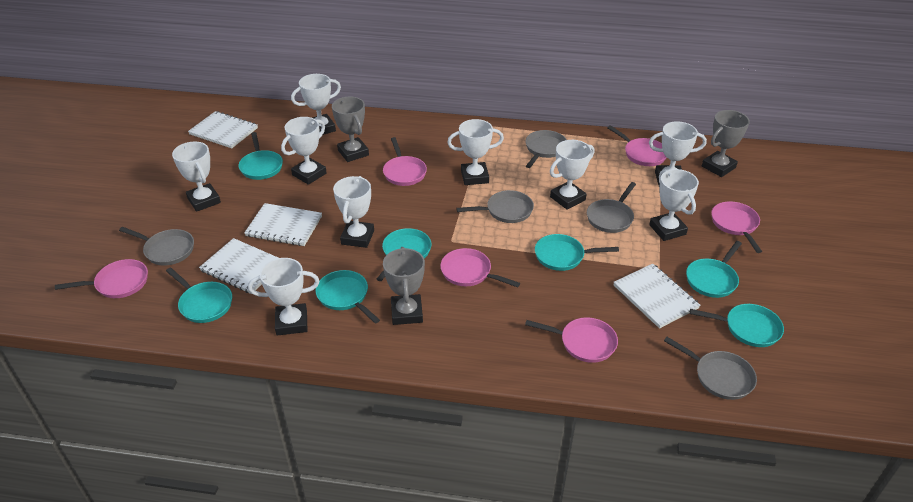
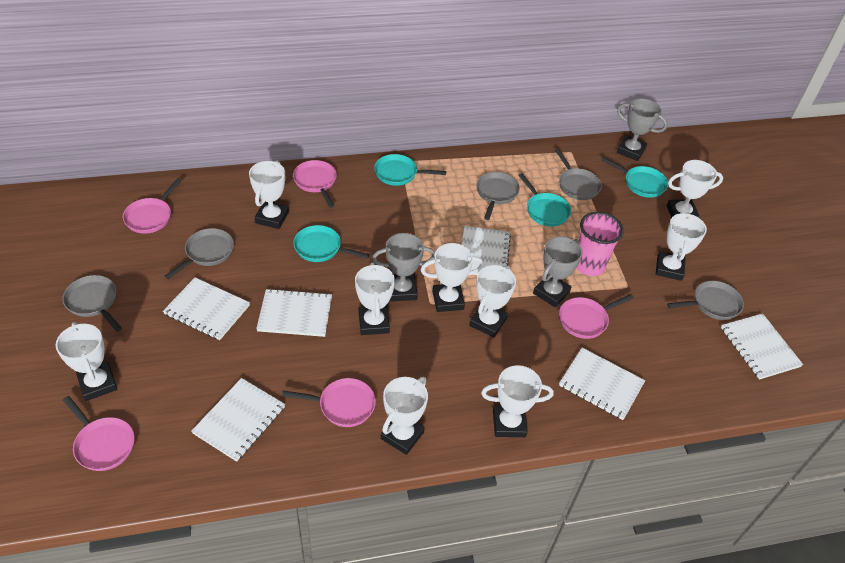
pink cup: 0 -> 1
pink pan: 6 -> 5
turquoise pan: 7 -> 4
white notebook: 4 -> 6

